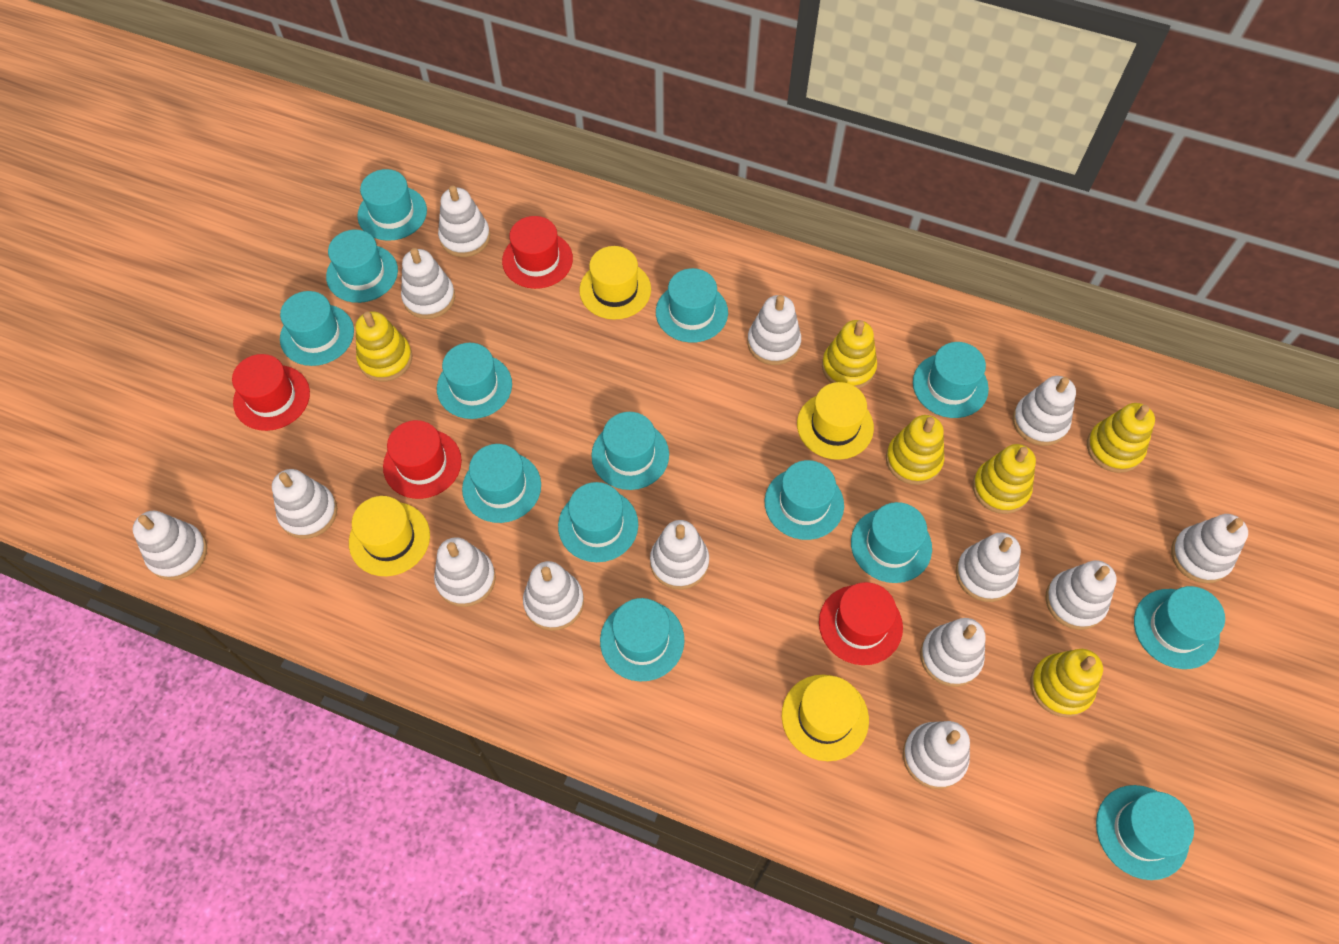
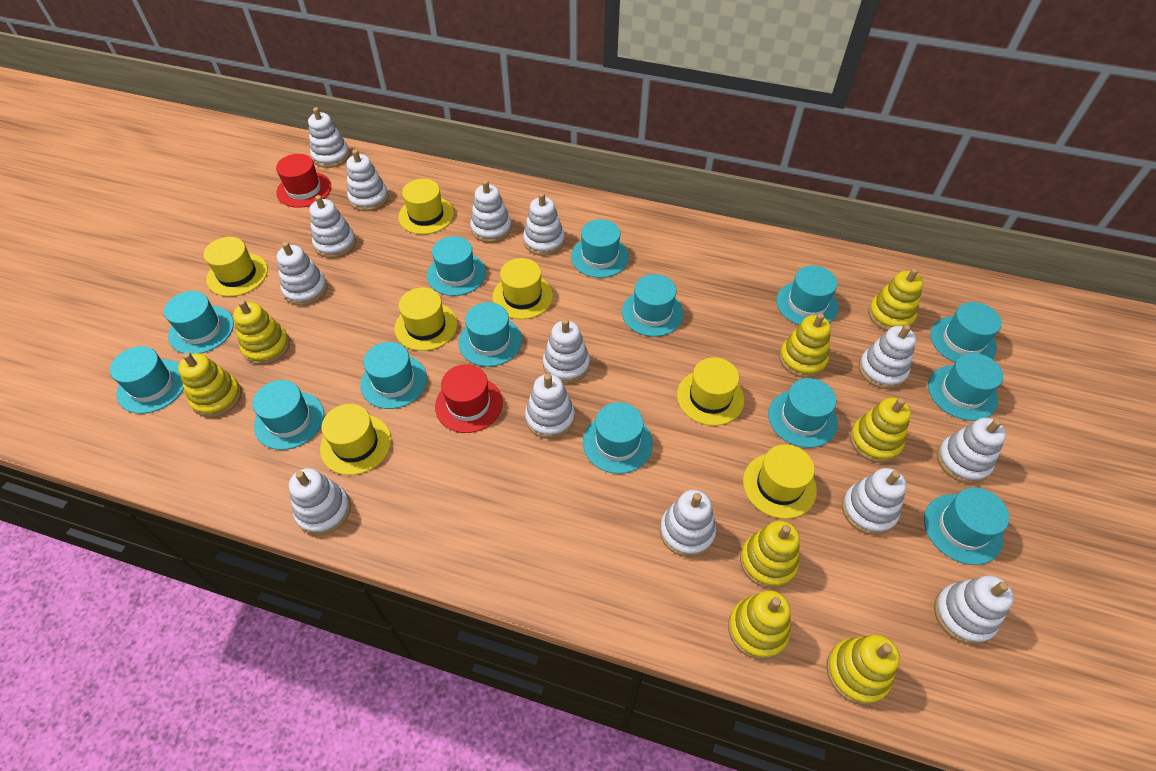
red hat: 4 -> 2
yellow hat: 4 -> 7
yellow stacking toy: 6 -> 8

